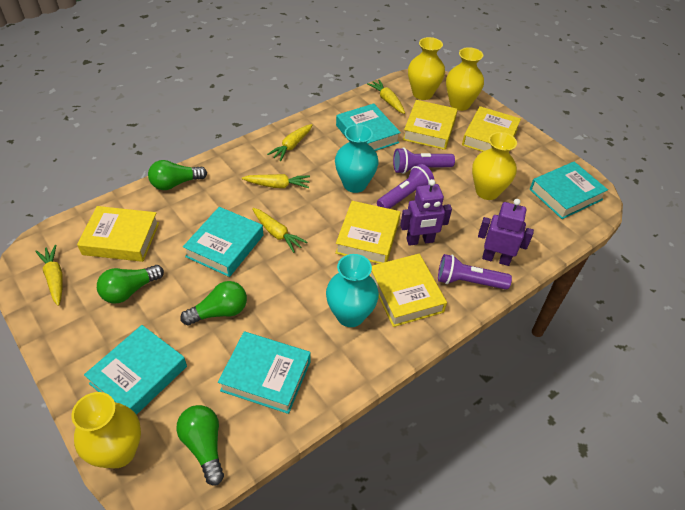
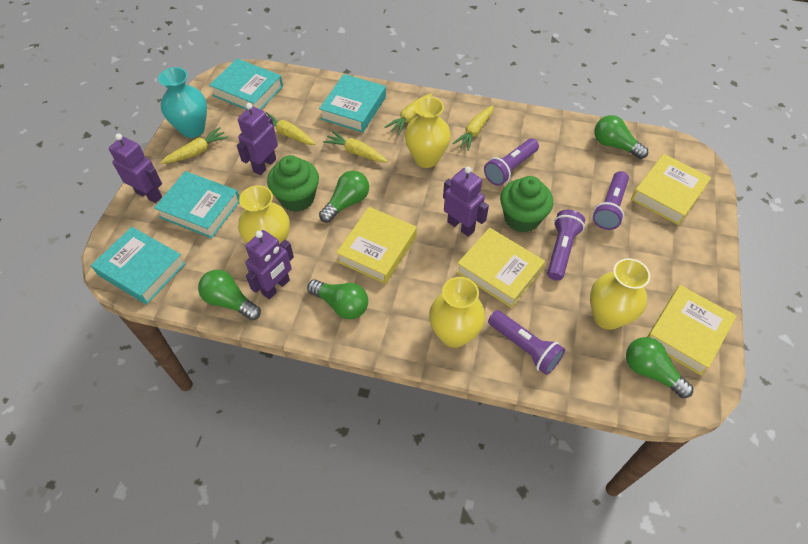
green cupcake: 0 -> 2
green light bulb: 4 -> 5
purple flashlight: 3 -> 4
purple robot: 2 -> 4
turquoise book: 5 -> 4
turquoise vase: 2 -> 1
yellow book: 5 -> 4

